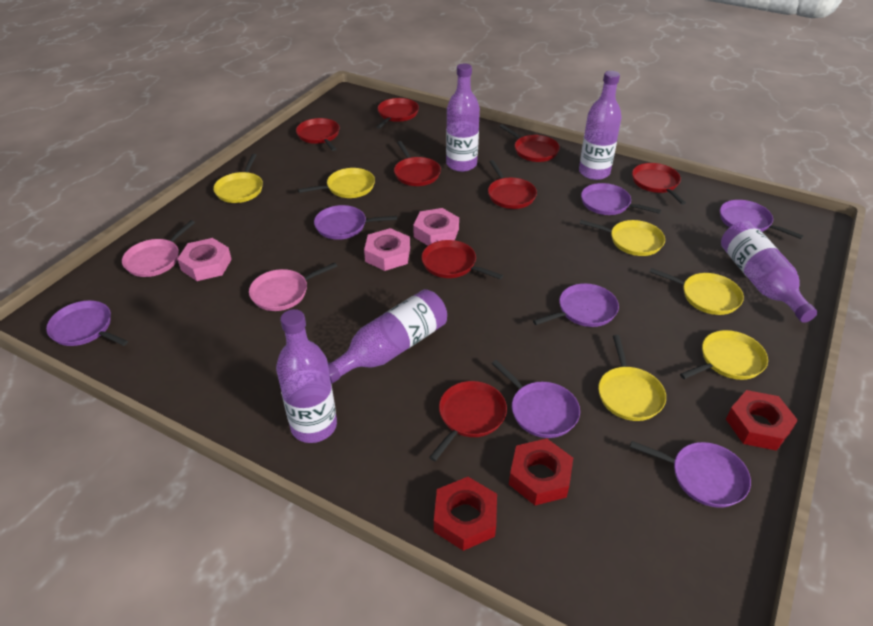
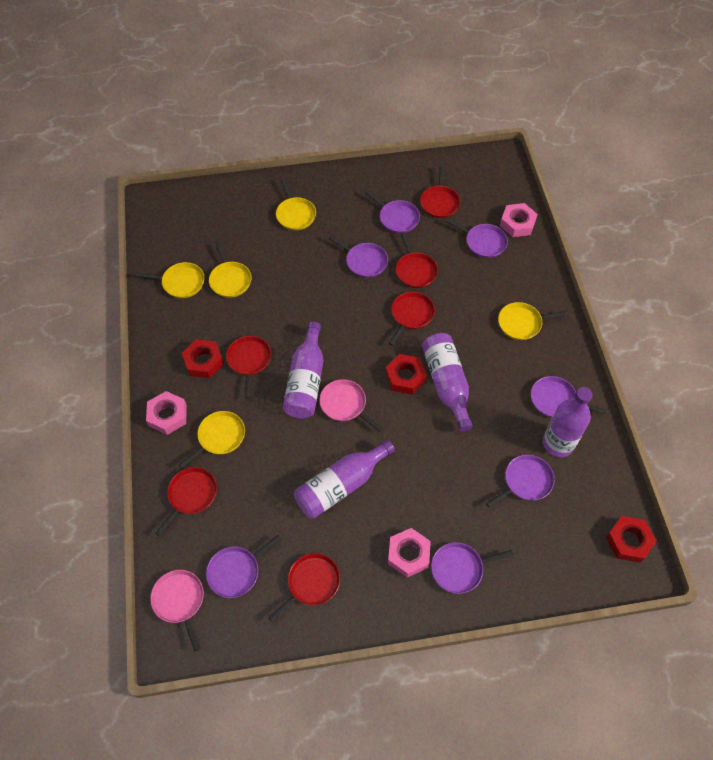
purple bottle: 5 -> 4
red pan: 8 -> 6
yellow pan: 6 -> 5

